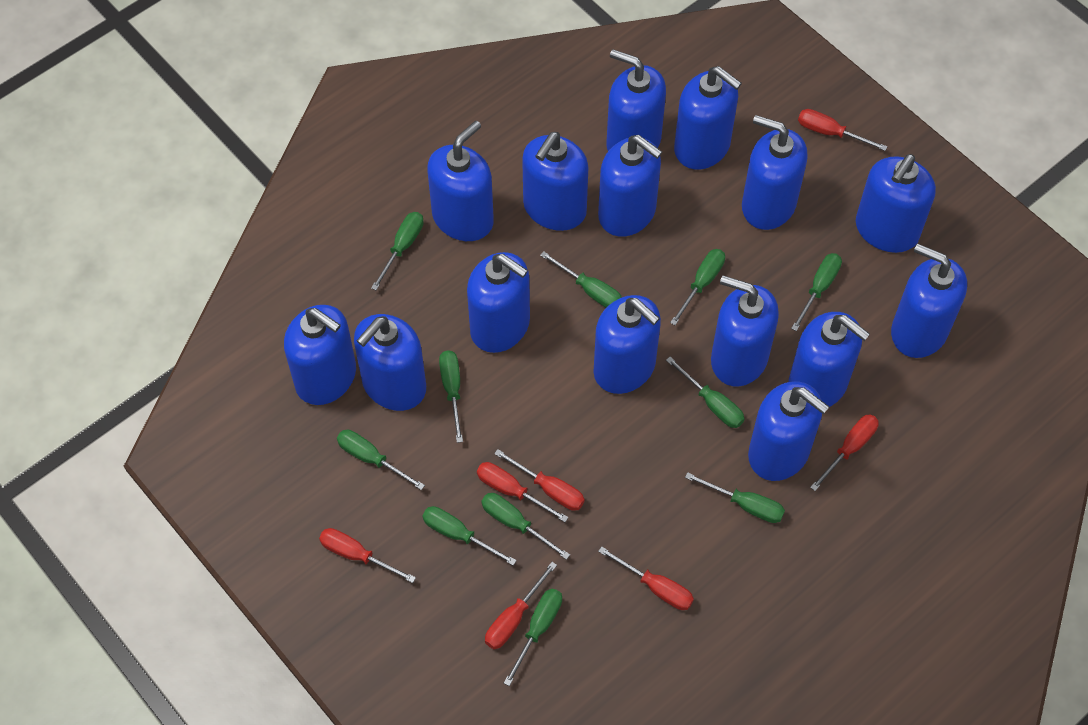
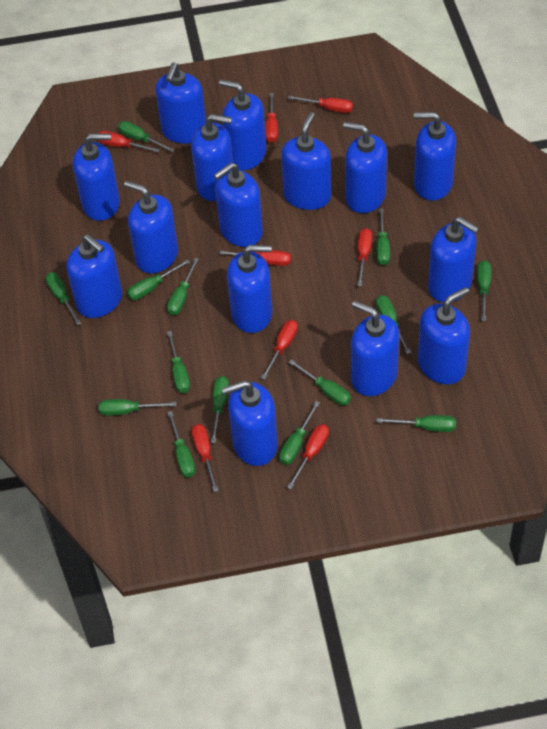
green screwdriver: 11 -> 14
red screwdriver: 7 -> 8

